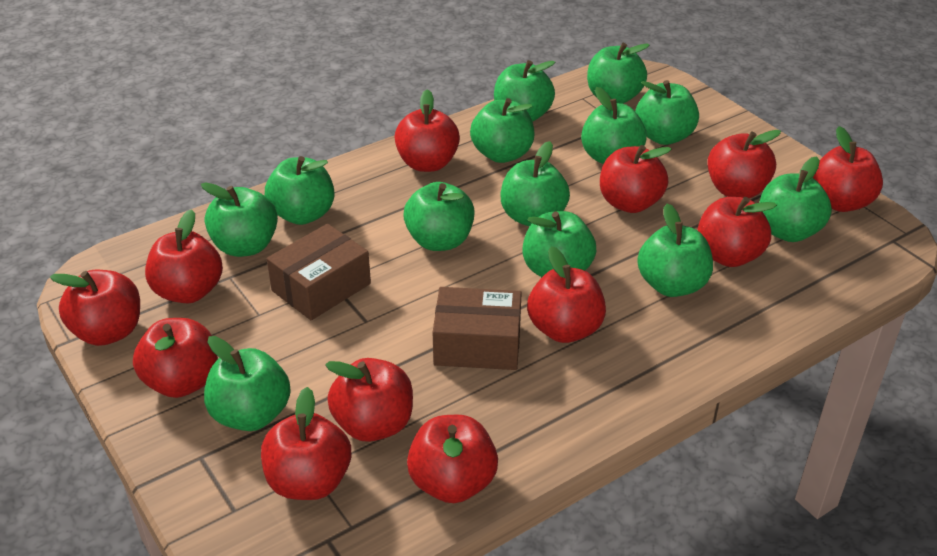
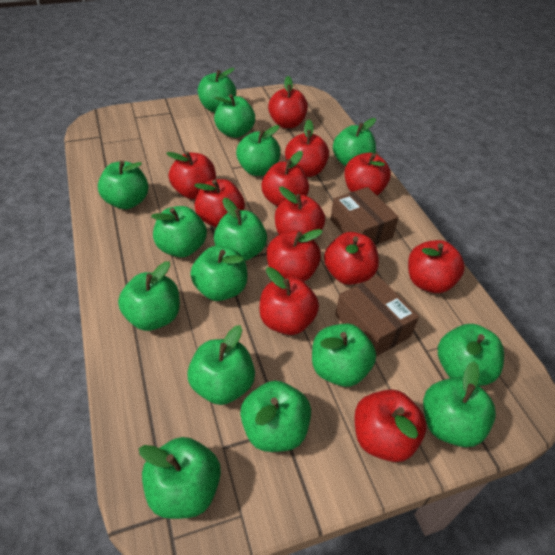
green apple: 13 -> 15

